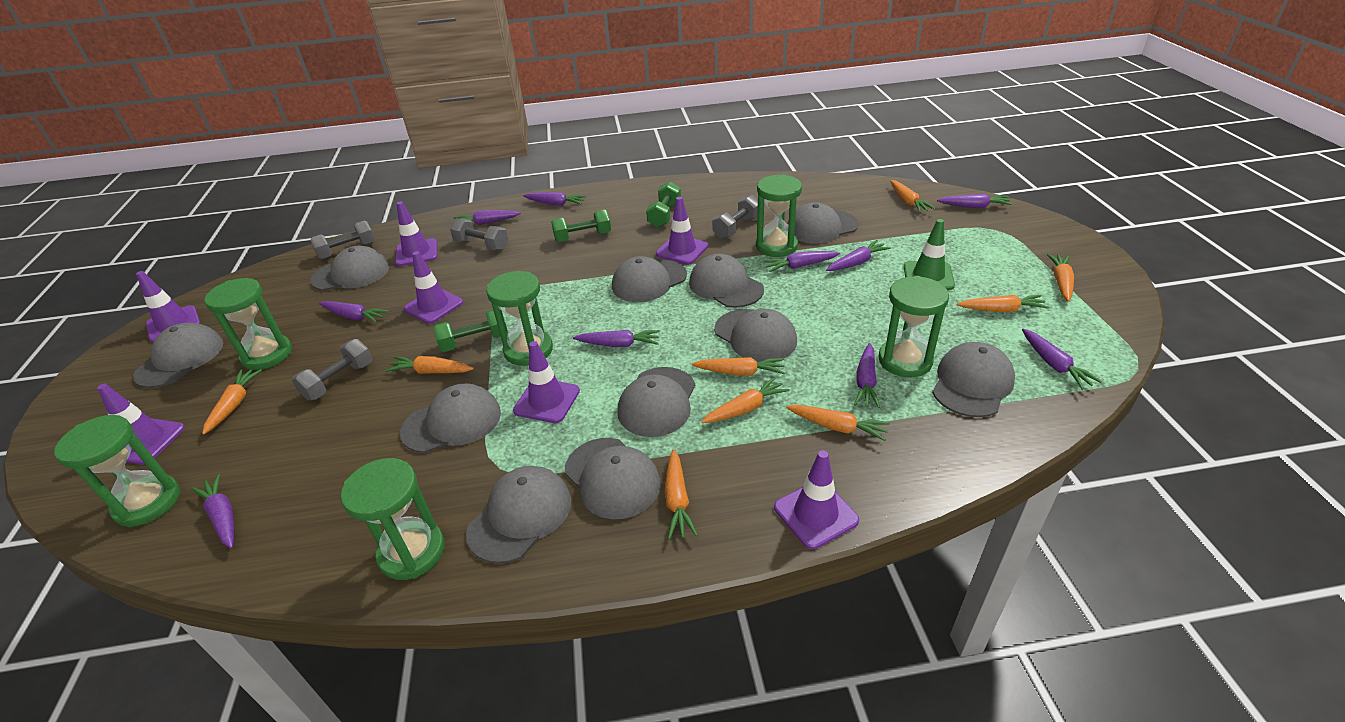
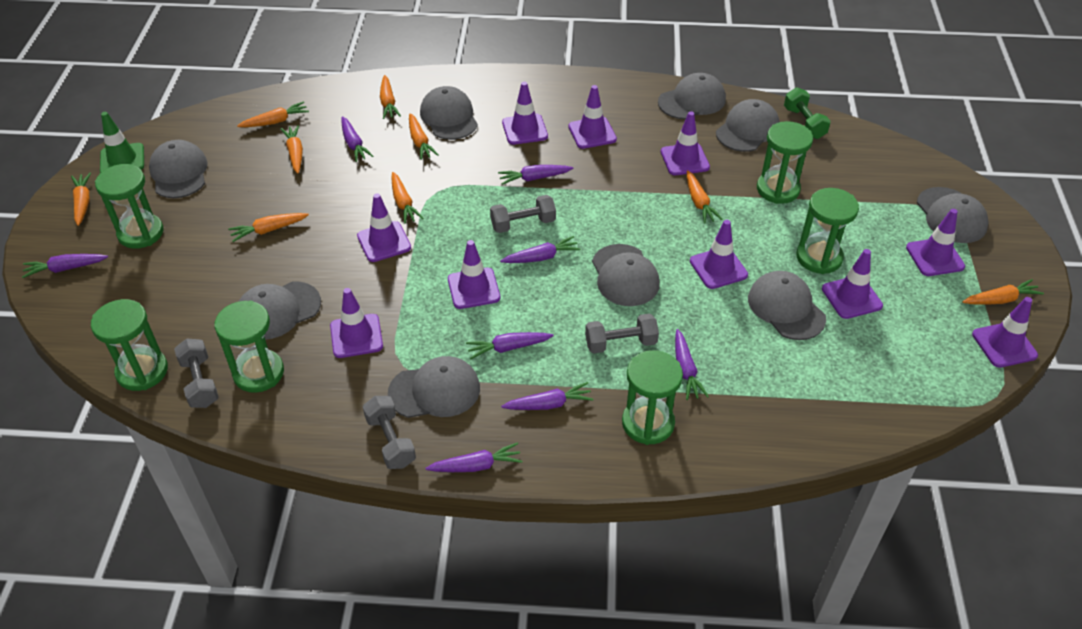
green dumbbell: 3 -> 1
grey cap: 11 -> 9
purple carrot: 10 -> 8
purple traffic cone: 7 -> 10

